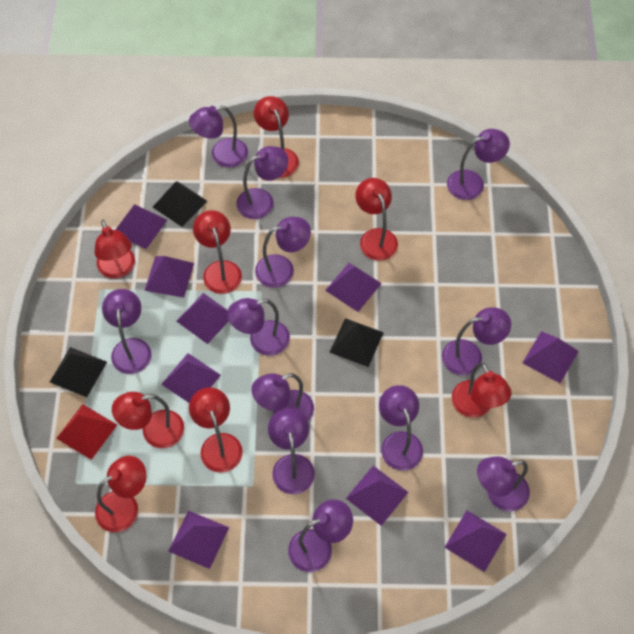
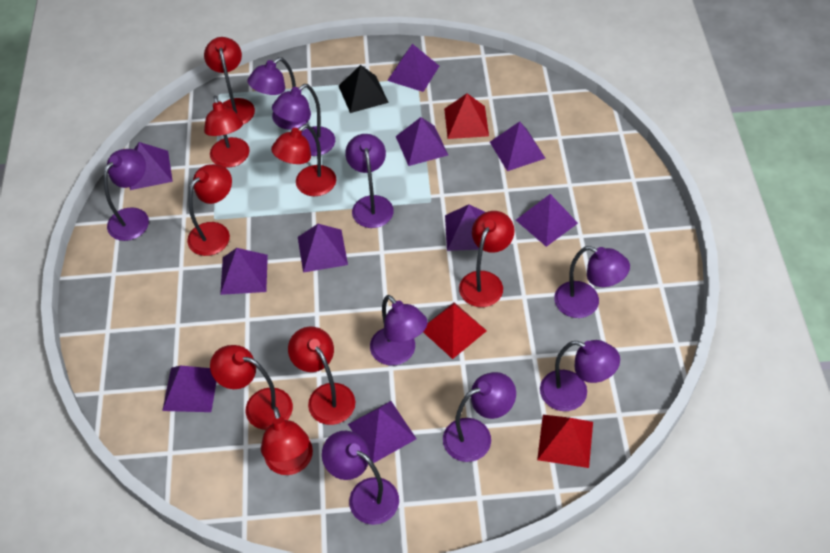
black pyramid: 3 -> 1
purple lamp: 12 -> 9
purple pyramid: 9 -> 10
red pyramid: 1 -> 3

